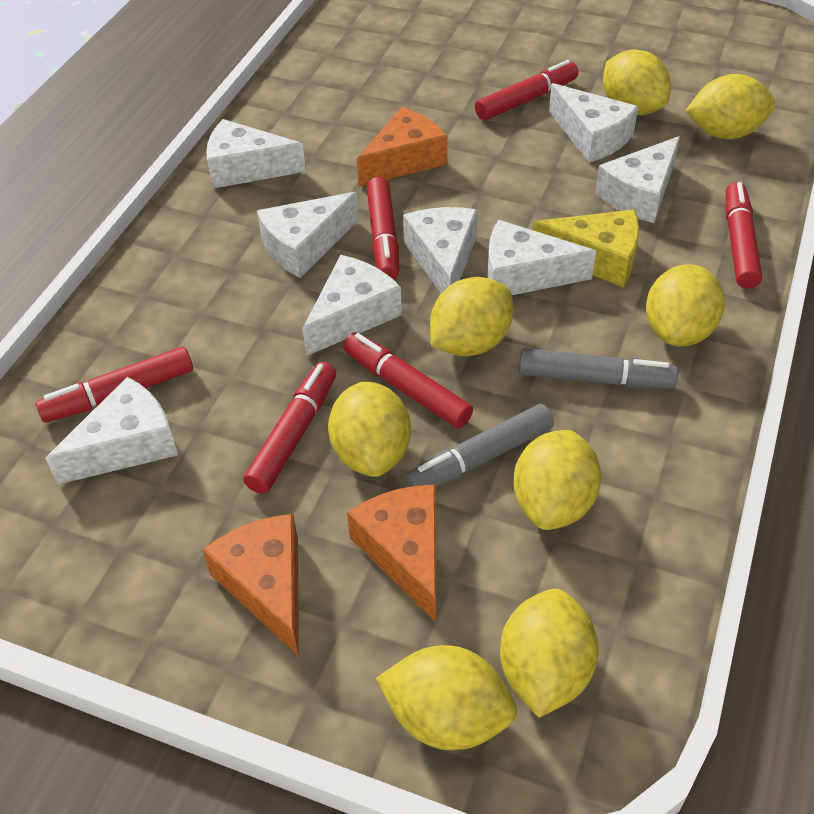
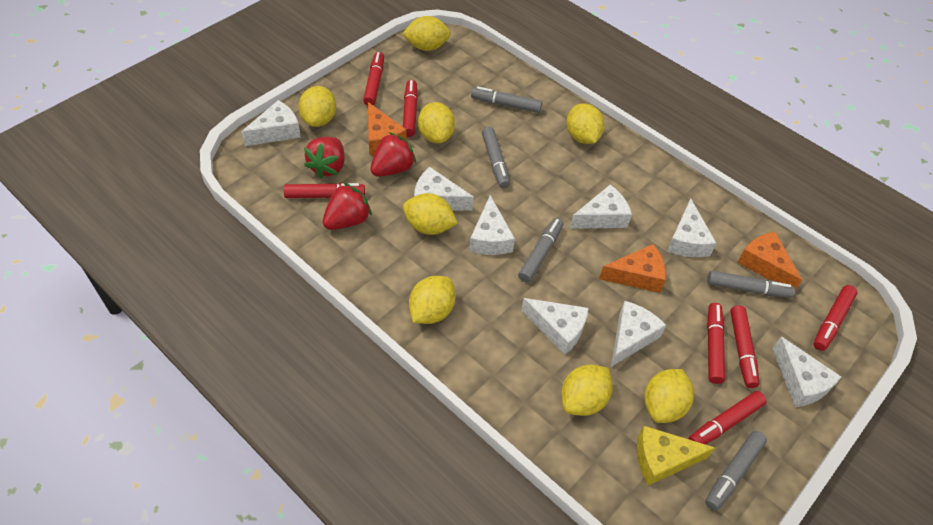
grey marker: 2 -> 5
red marker: 6 -> 7
red strawberry: 0 -> 3

